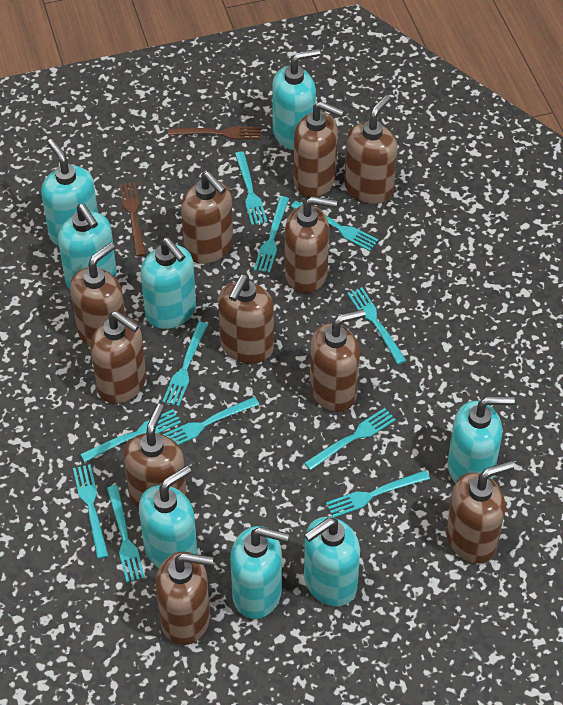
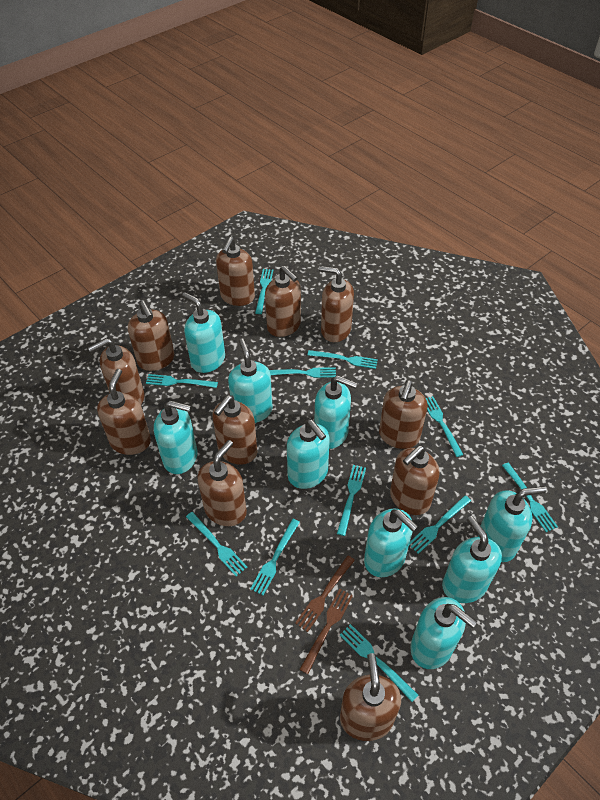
turquoise soap dispenser: 8 -> 9

